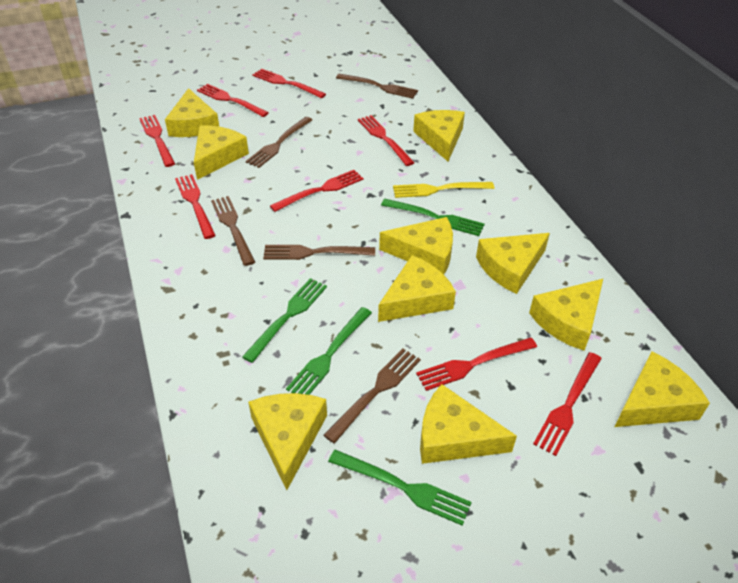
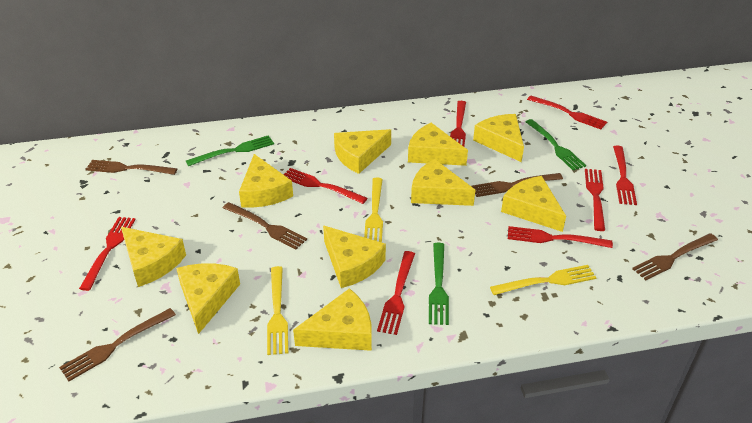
green fork: 4 -> 3
yellow fork: 1 -> 3

